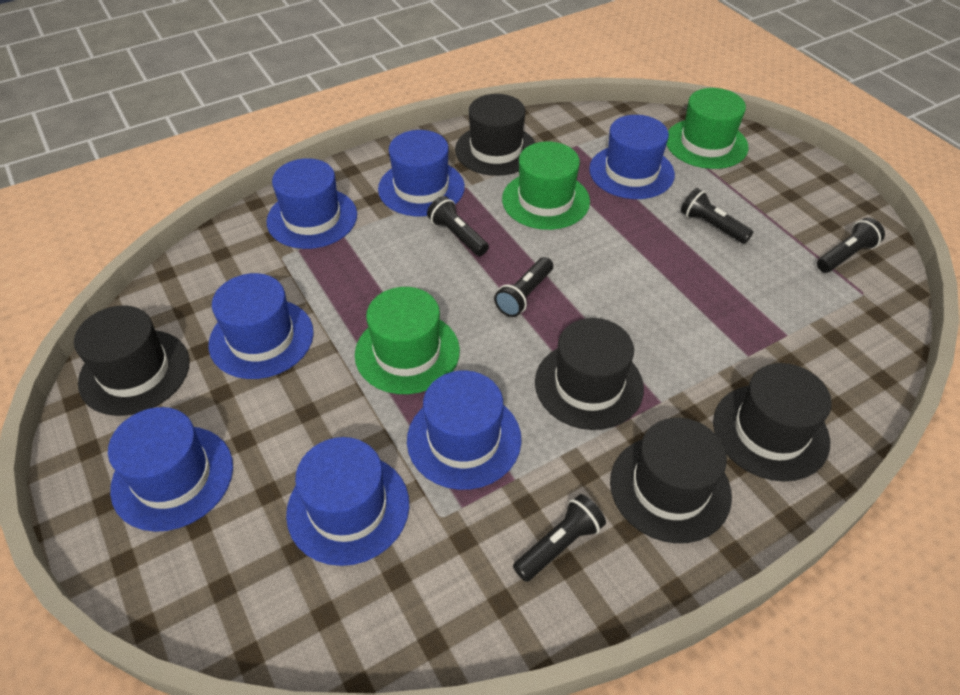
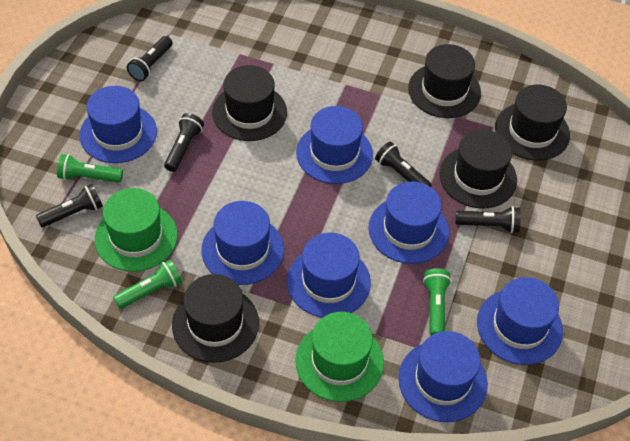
green flashlight: 0 -> 3
green hat: 3 -> 2

